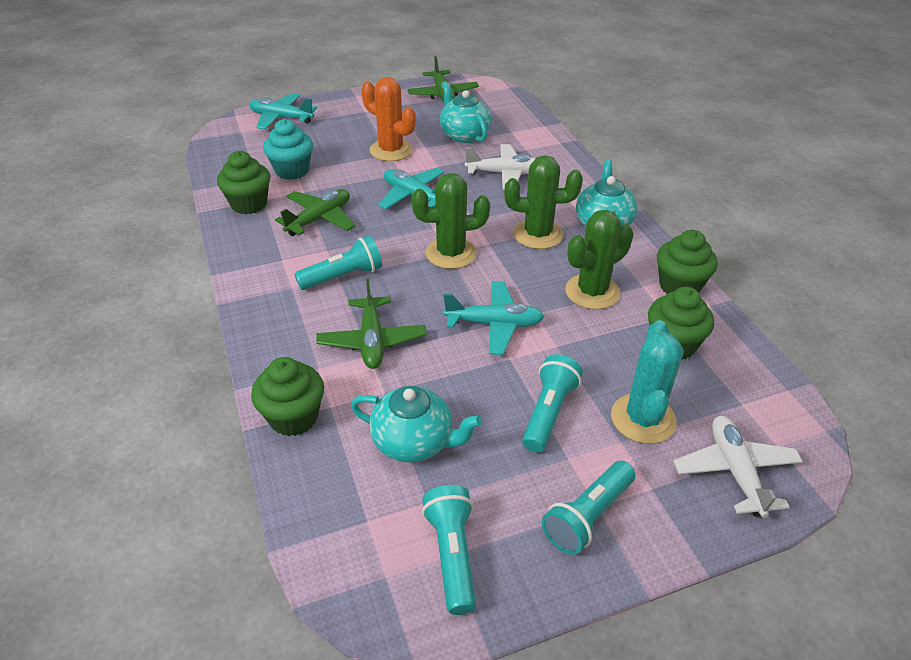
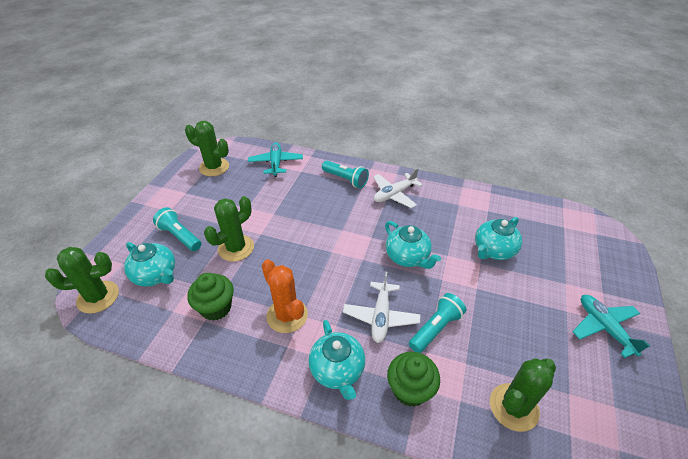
green cactus: 3 -> 4
green cupcake: 4 -> 2
green plane: 3 -> 0
turquoise cactus: 1 -> 0
turquoise cupcake: 1 -> 0
turquoise flashlight: 4 -> 3
turquoise plane: 3 -> 2
turquoise teapot: 3 -> 4

